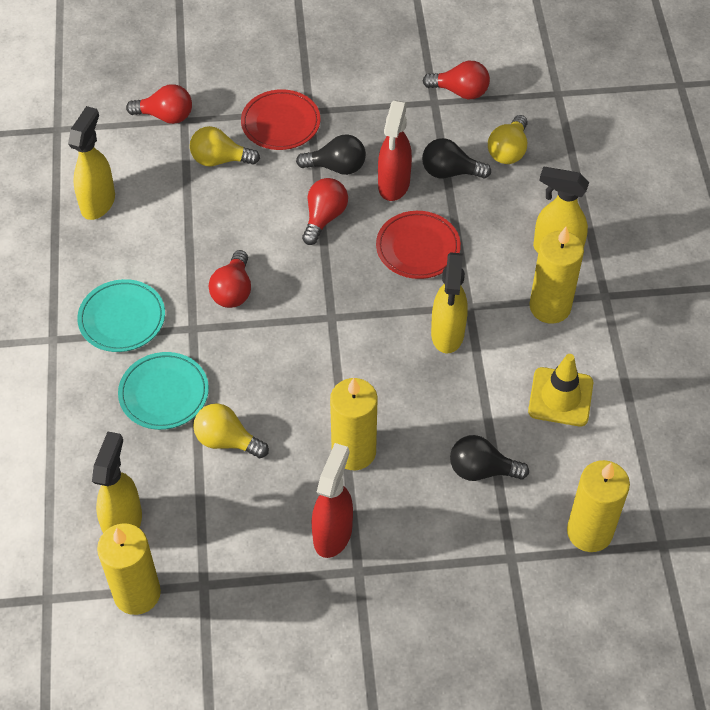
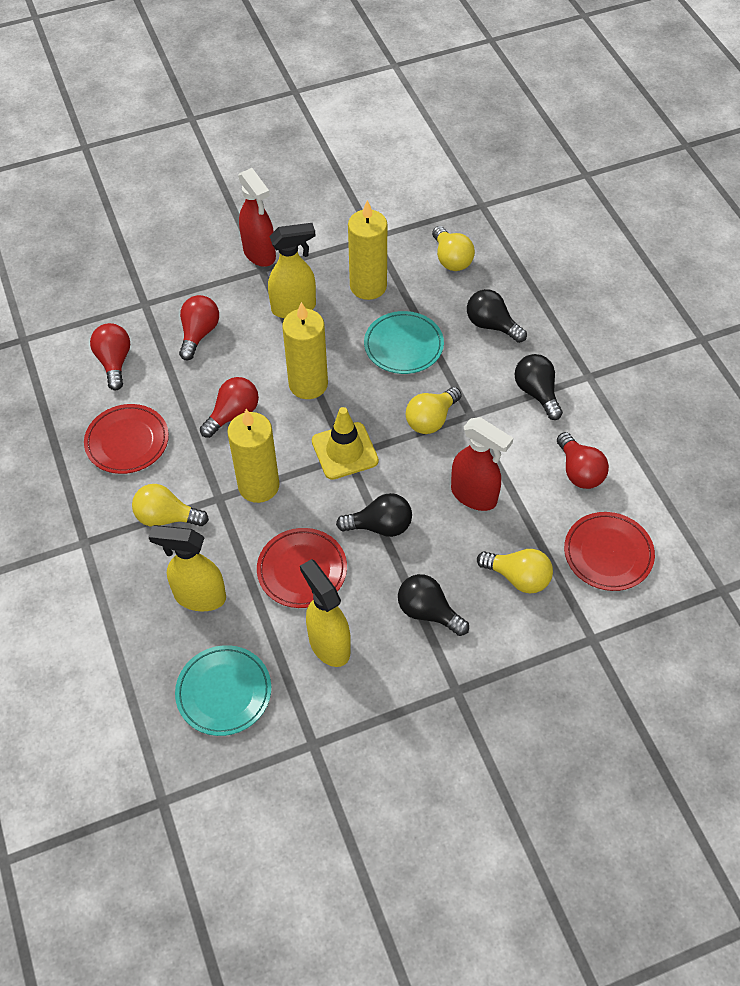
black light bulb: 3 -> 4
red plate: 2 -> 3
yellow candle: 4 -> 3
yellow light bulb: 3 -> 4
yellow spray bottle: 4 -> 3

